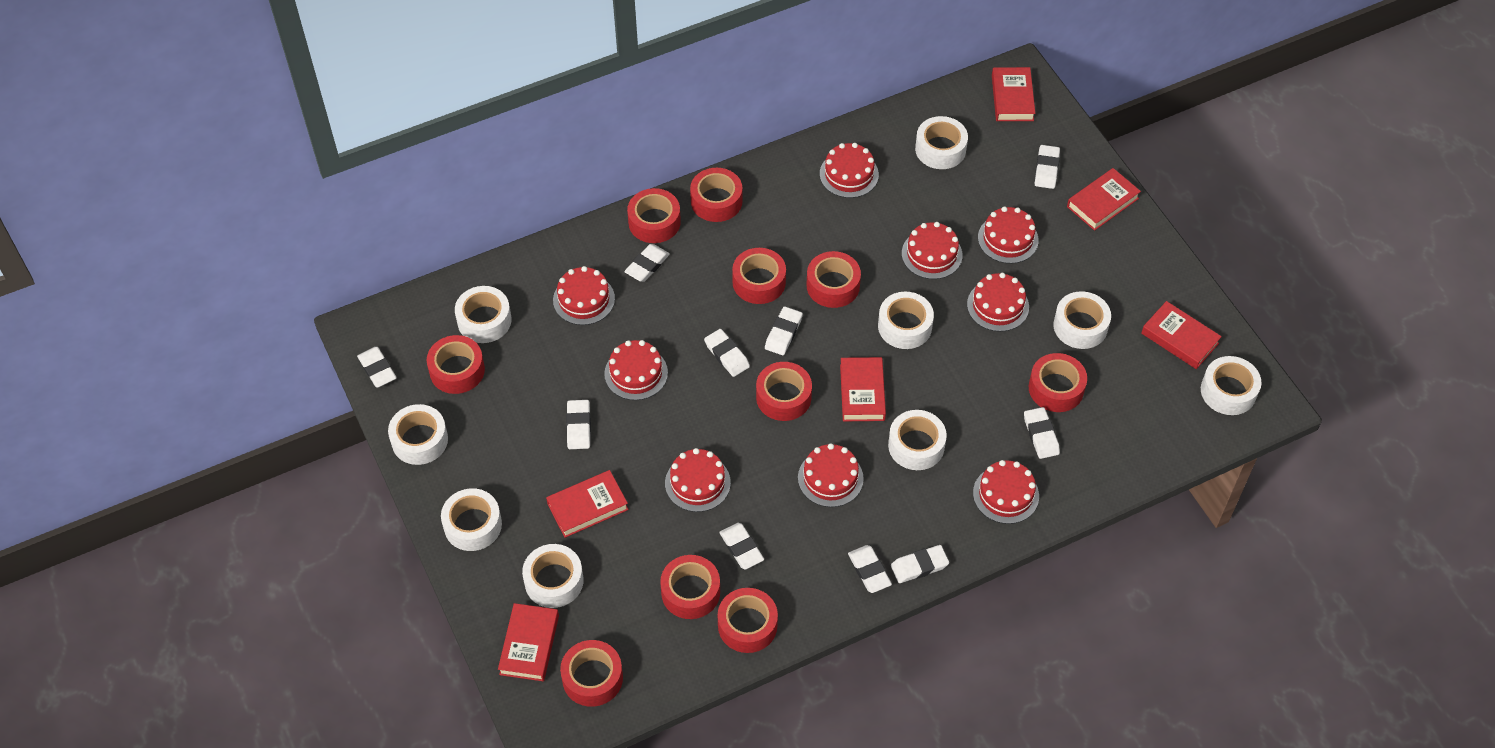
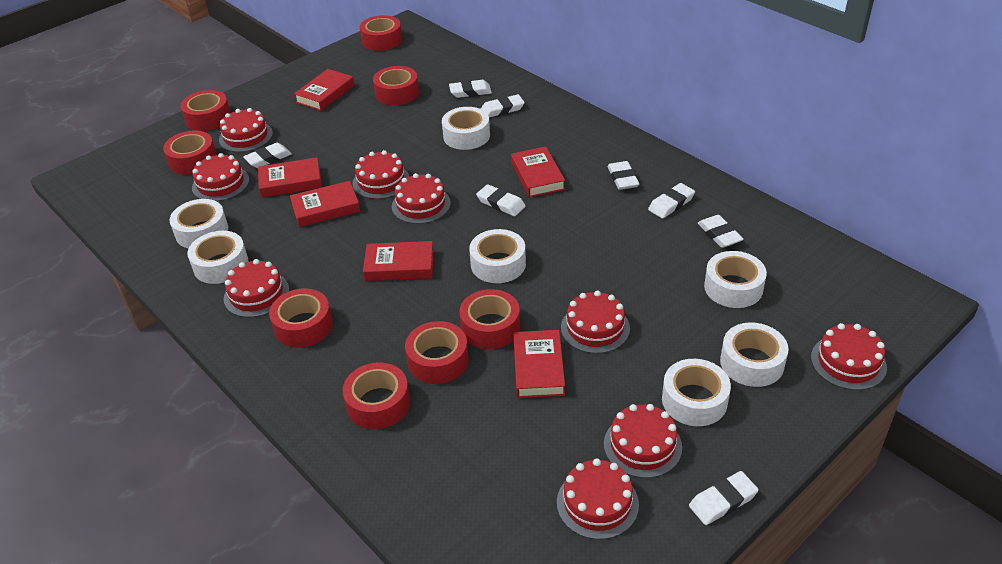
red tape: 10 -> 8
white eraser: 10 -> 8
white tape: 9 -> 7

